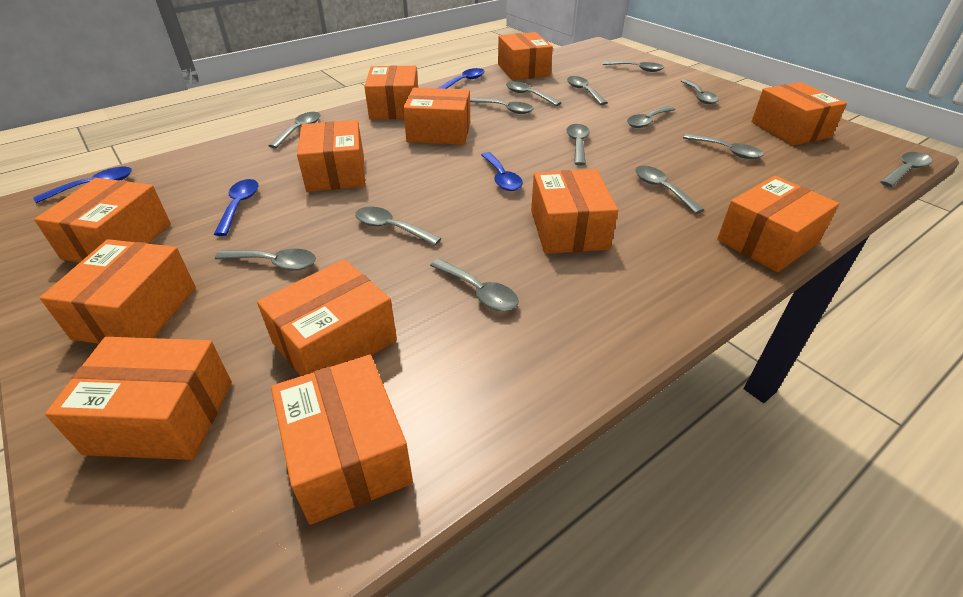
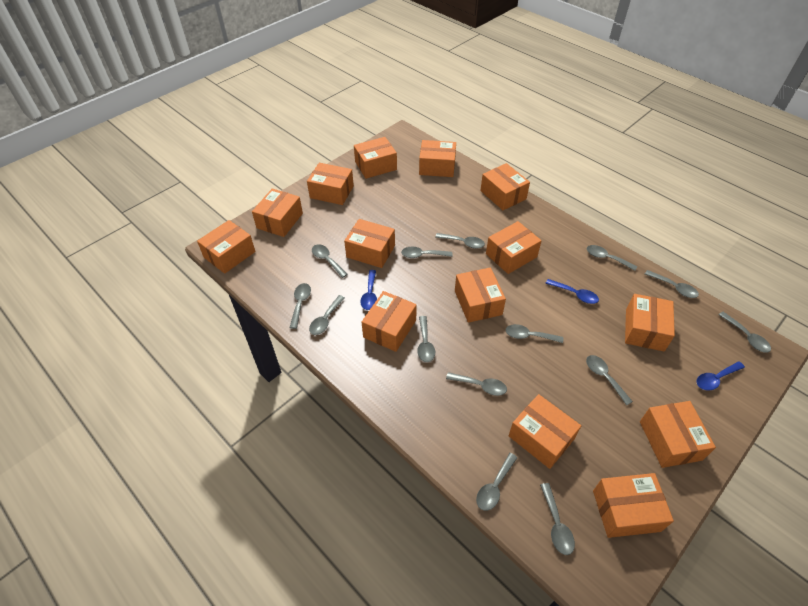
blue spoon: 4 -> 3
orange box: 12 -> 14

